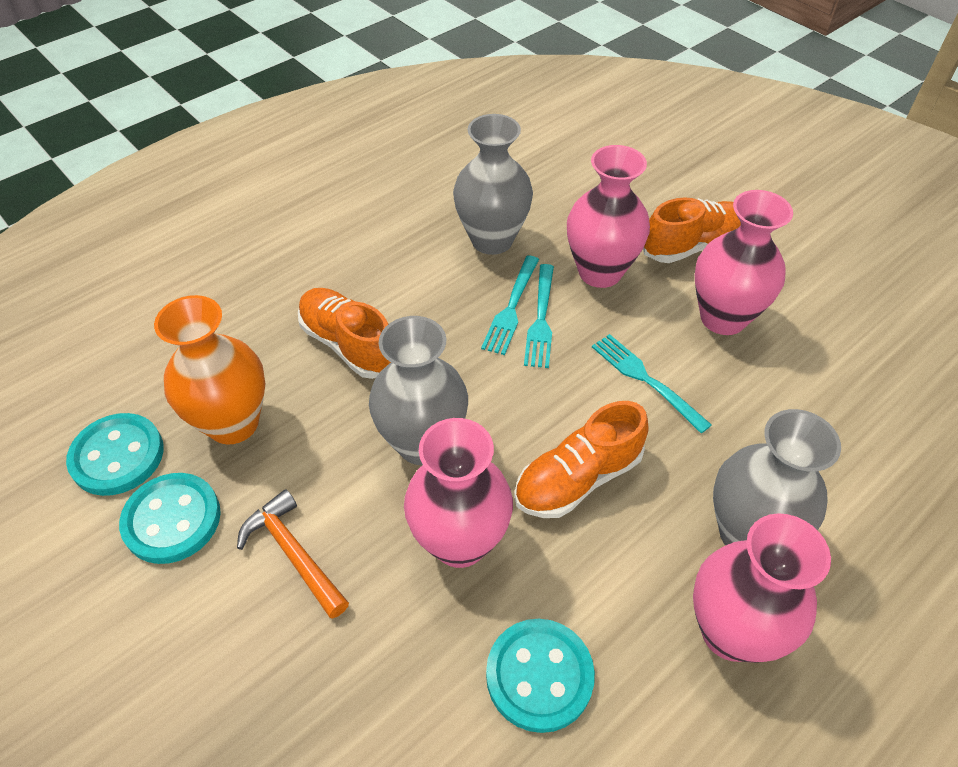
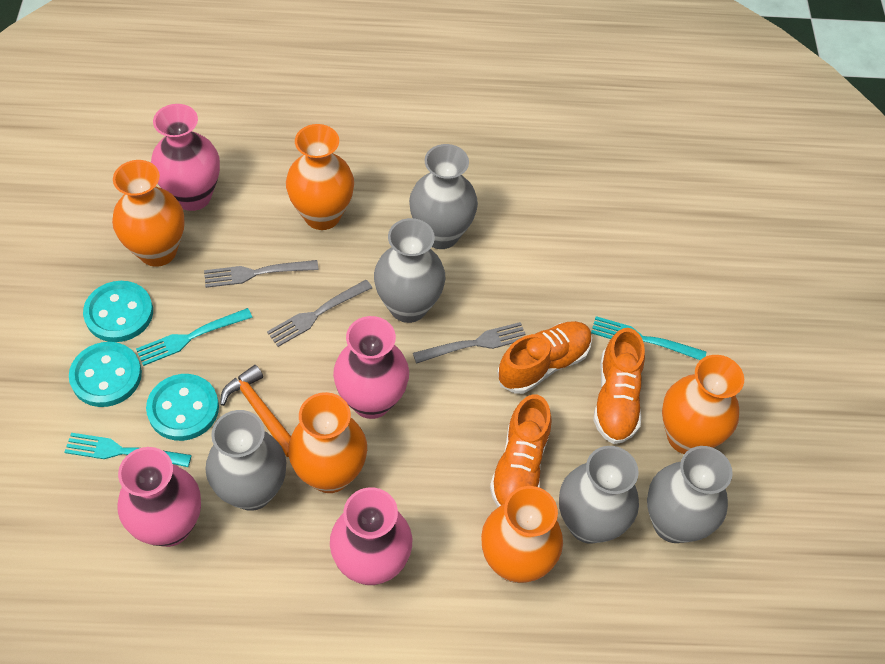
grey fork: 0 -> 3
grey vase: 3 -> 5
orange vase: 1 -> 5

